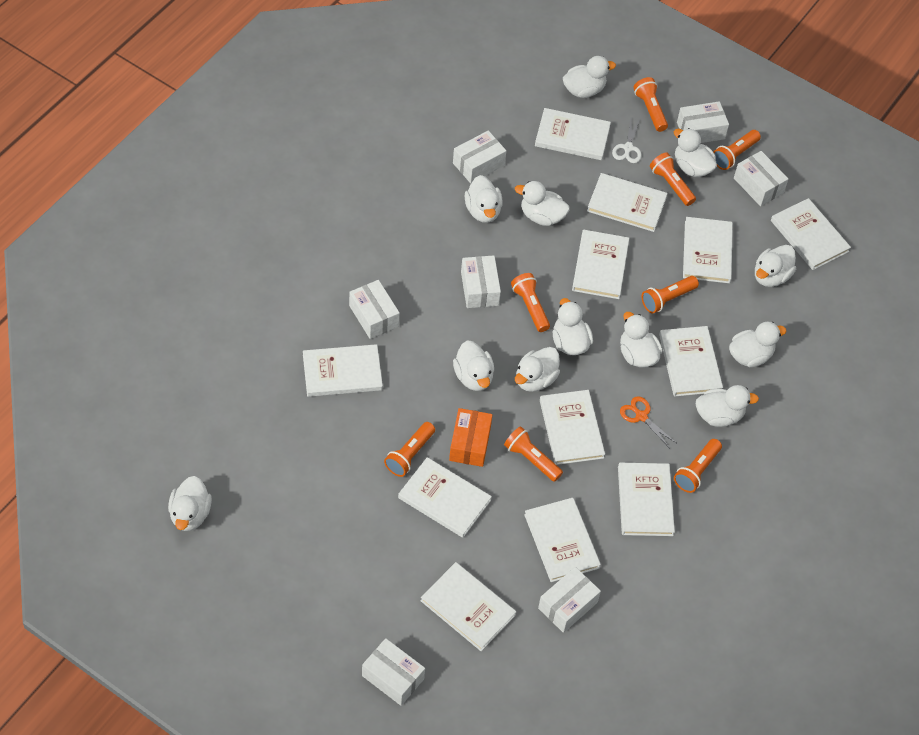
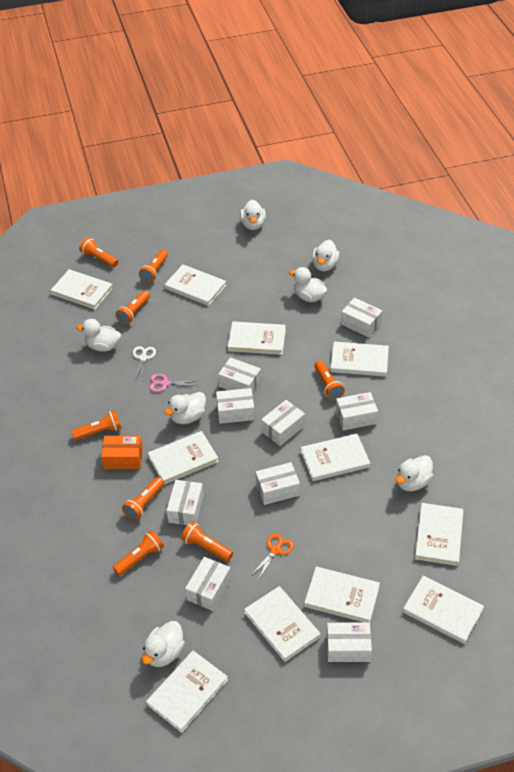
pink scissors: 0 -> 1
white book: 12 -> 11
white box: 7 -> 9
white duck: 12 -> 7

